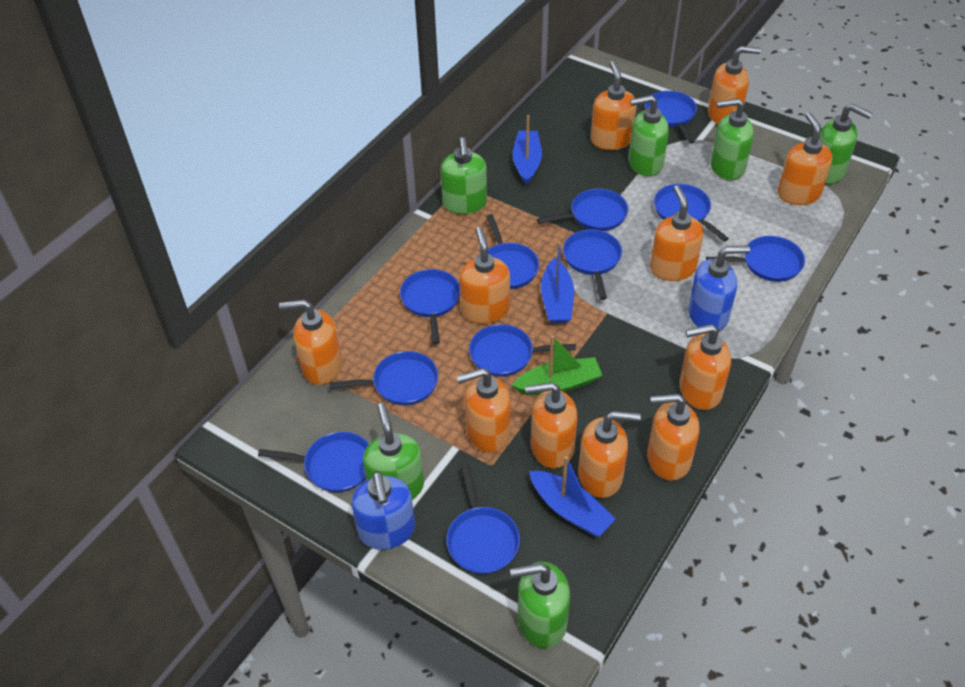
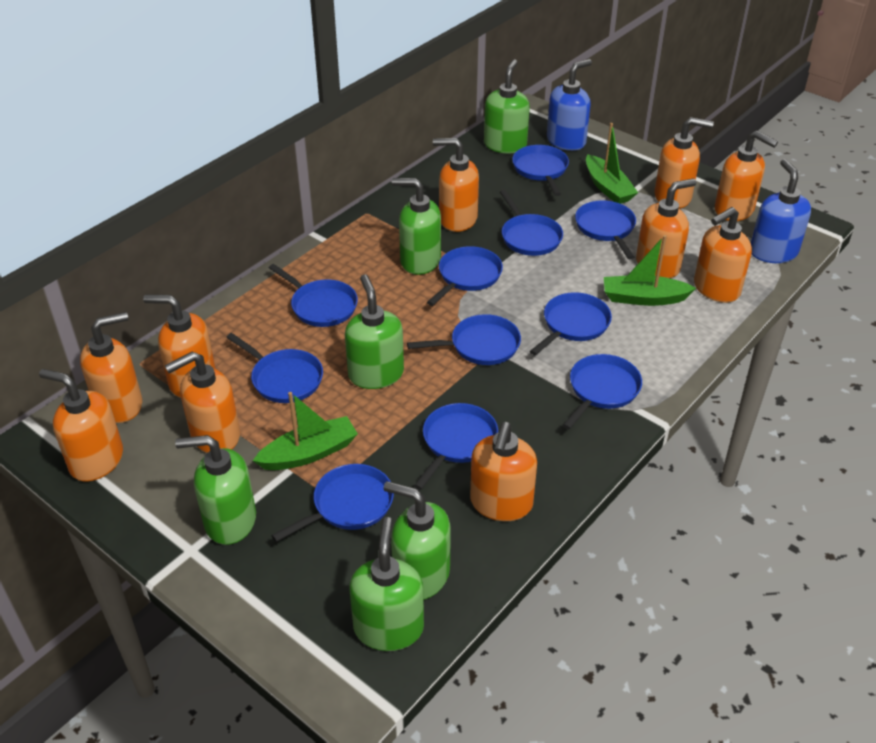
blue boat: 3 -> 0
green boat: 1 -> 3
orange soap dispenser: 11 -> 10

